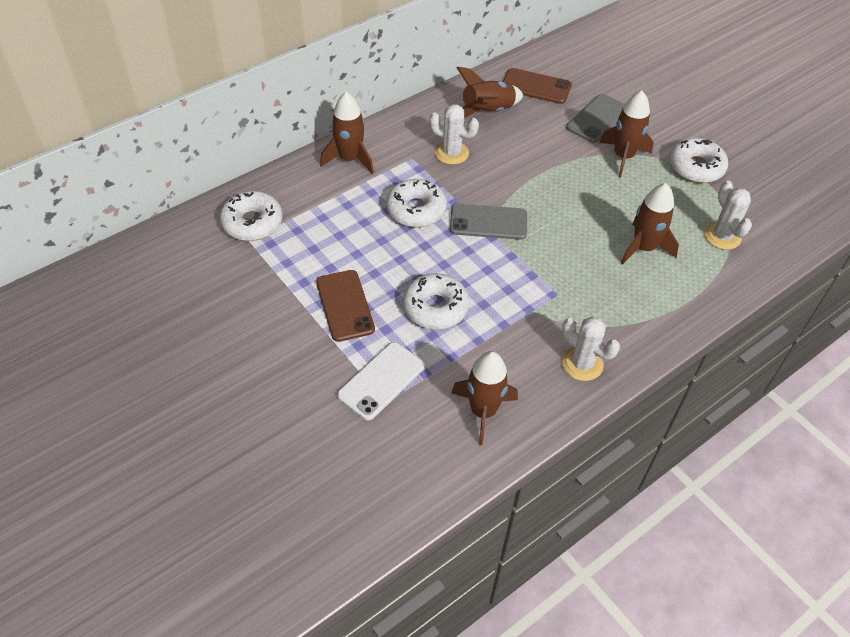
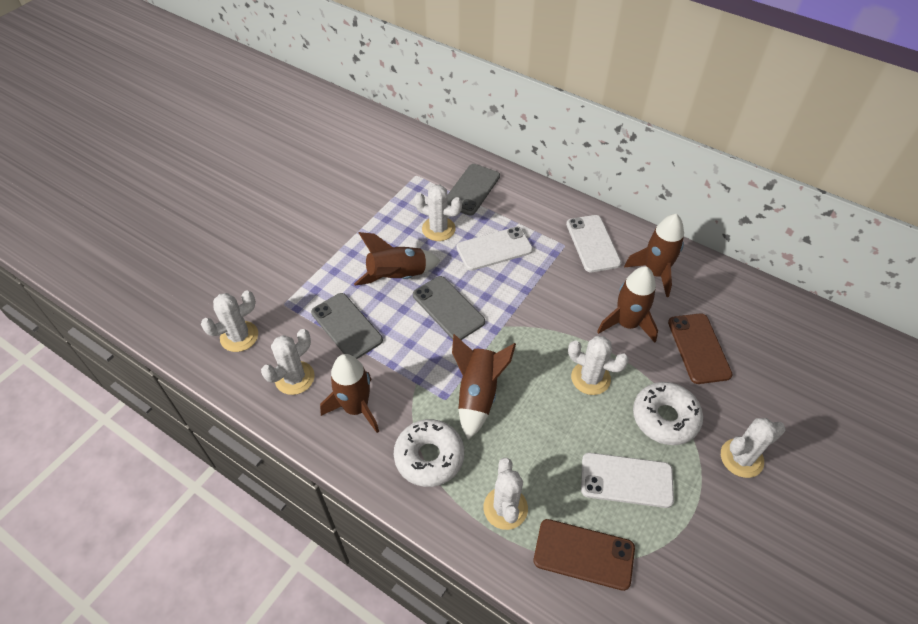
grey phone: 2 -> 3
white cactus: 3 -> 6
white donut: 4 -> 2
white phone: 1 -> 3

